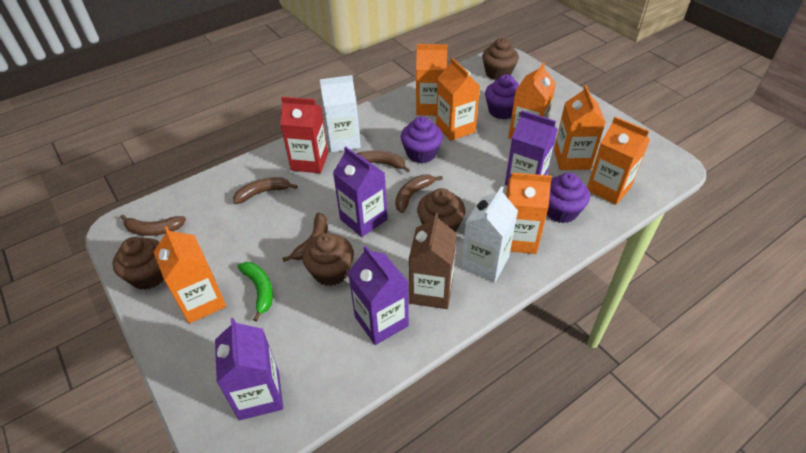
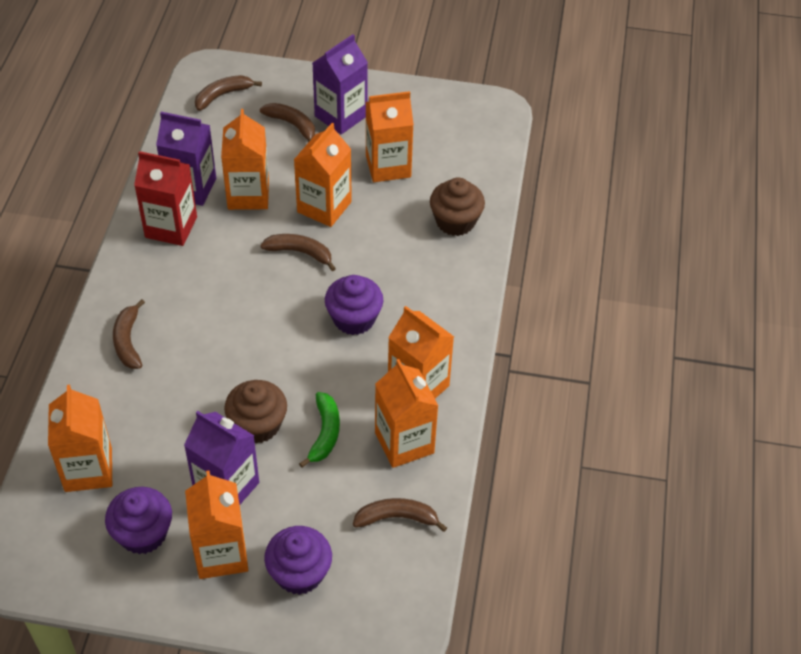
brown carton: 1 -> 0
brown cupcake: 4 -> 2
purple carton: 4 -> 3
white carton: 2 -> 0

